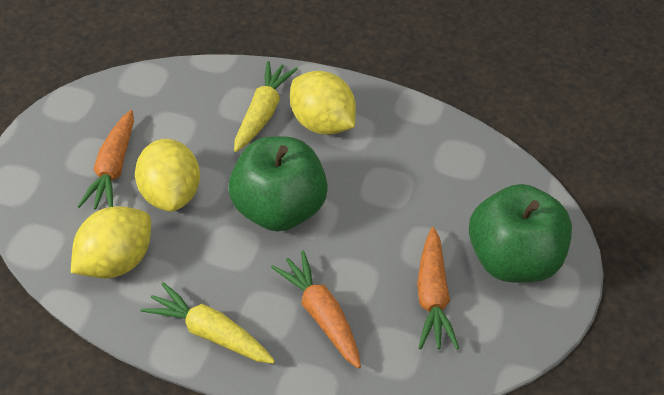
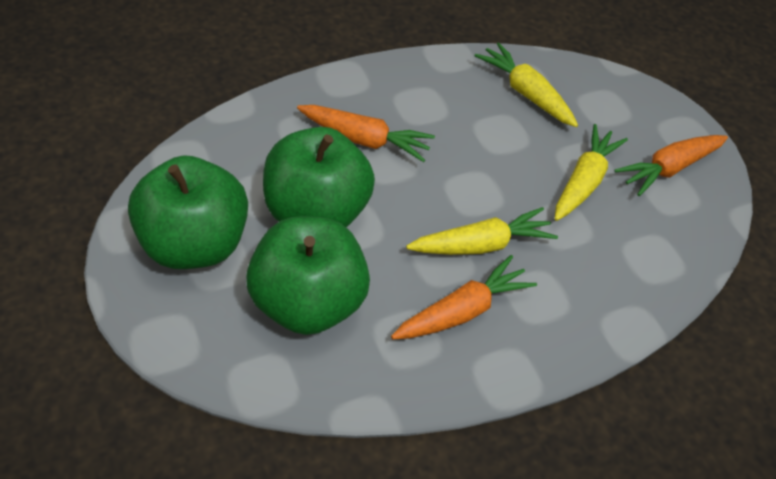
green apple: 2 -> 3
yellow carrot: 2 -> 3
yellow lemon: 3 -> 0

